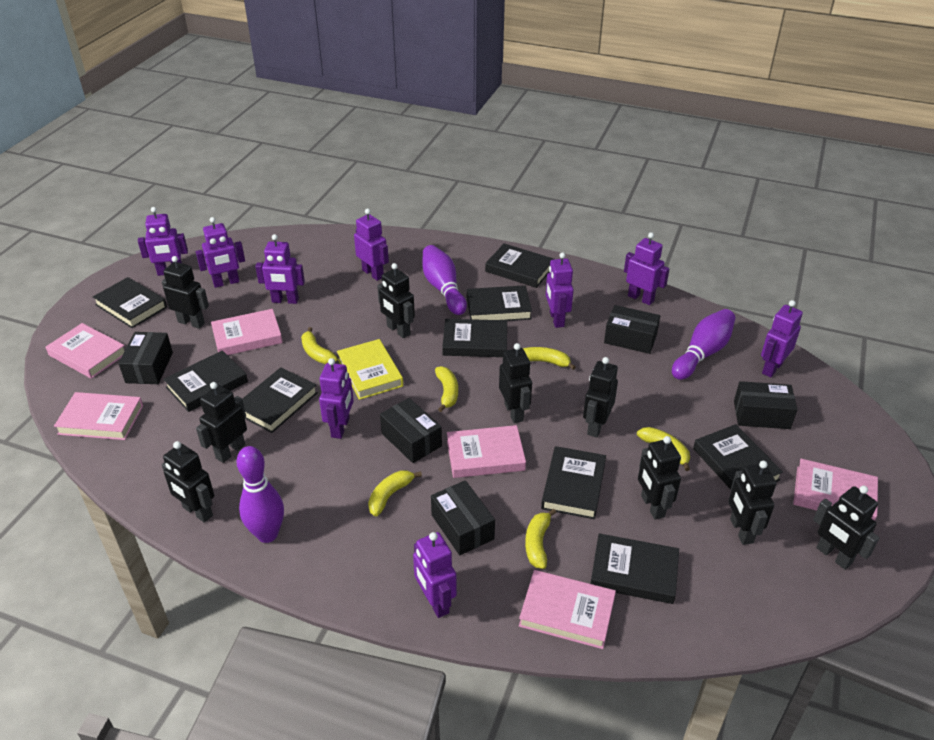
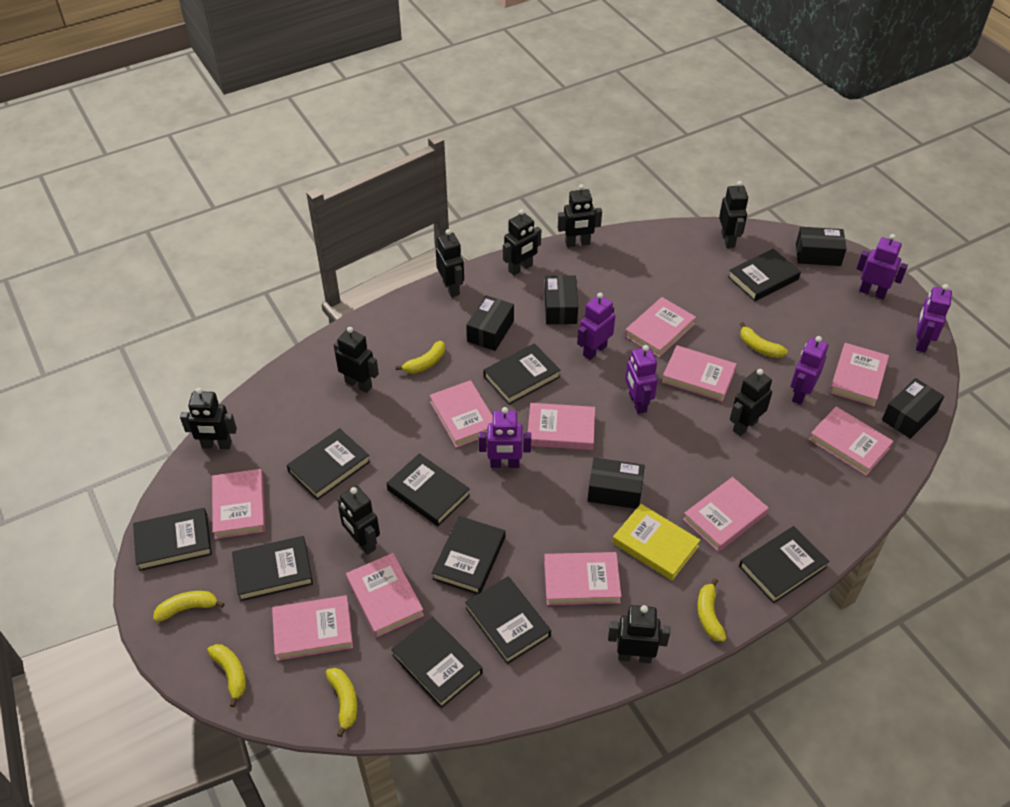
black book: 9 -> 10
pink book: 6 -> 11
purple bowling pin: 3 -> 0
purple robot: 9 -> 6

